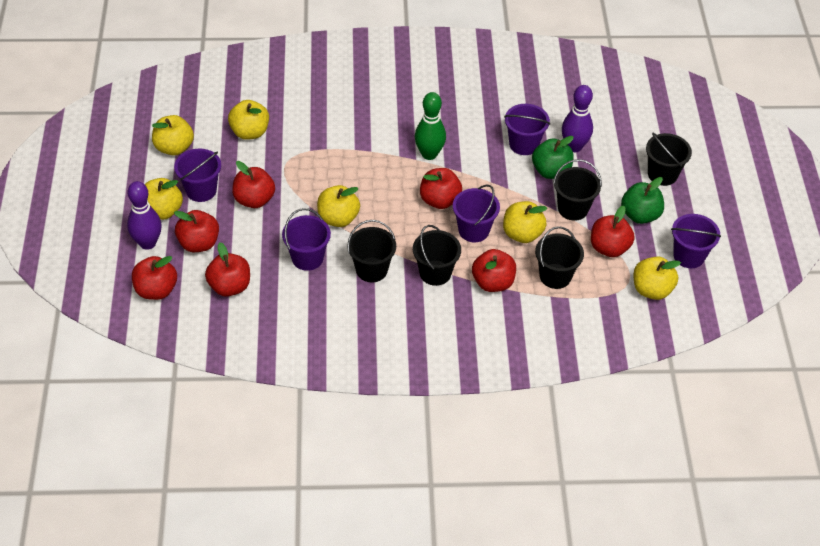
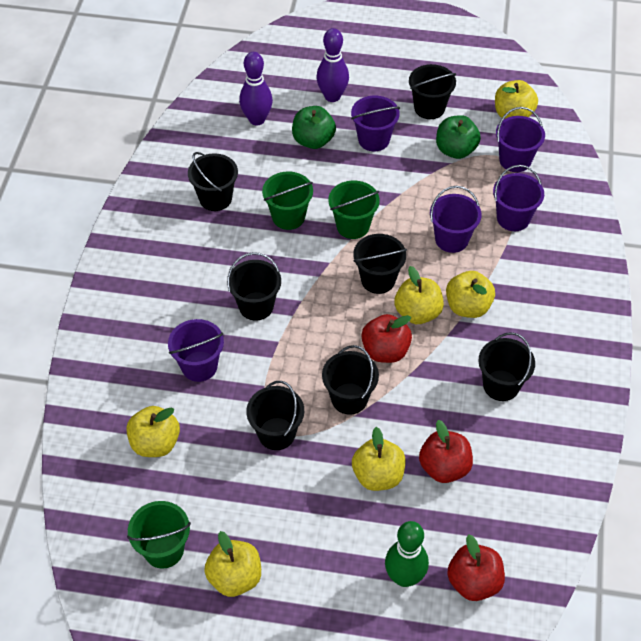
black bucket: 5 -> 7
green bucket: 0 -> 3
red apple: 7 -> 3

